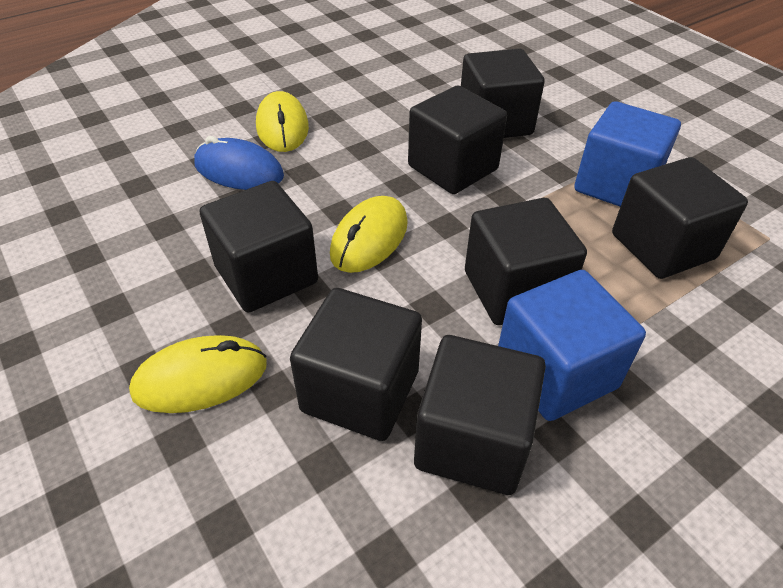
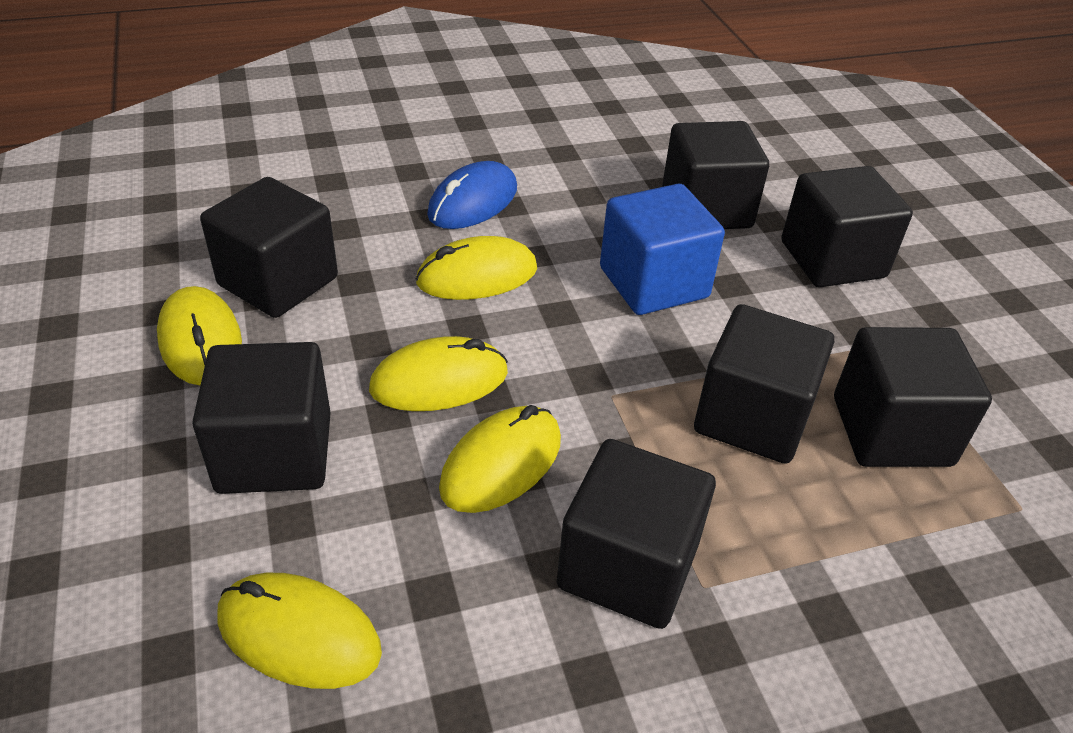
blue cube: 2 -> 1
yellow mouse: 3 -> 5

